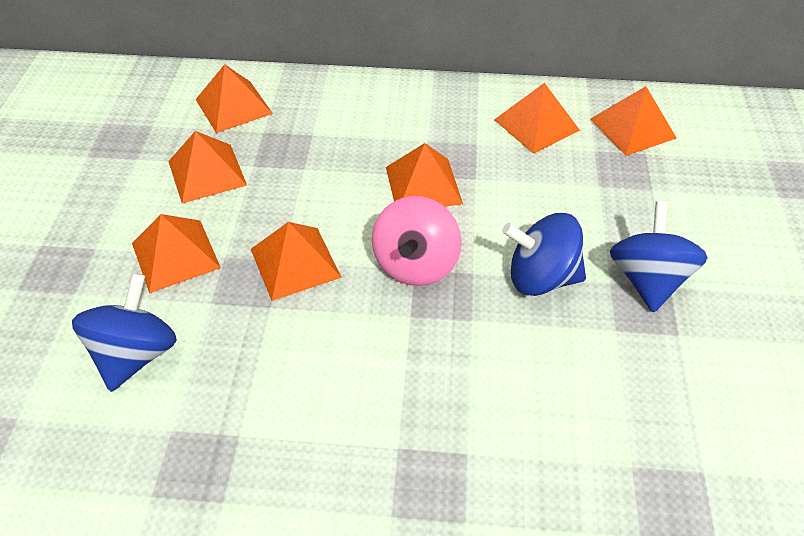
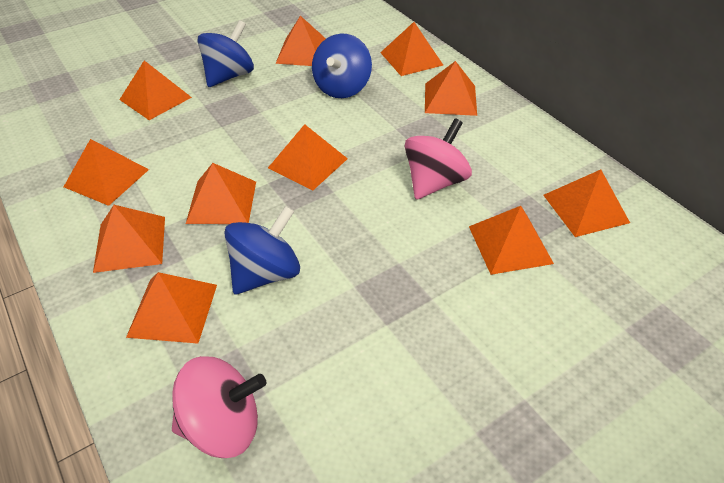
orange pyramid: 7 -> 11
pink spinning top: 1 -> 2

